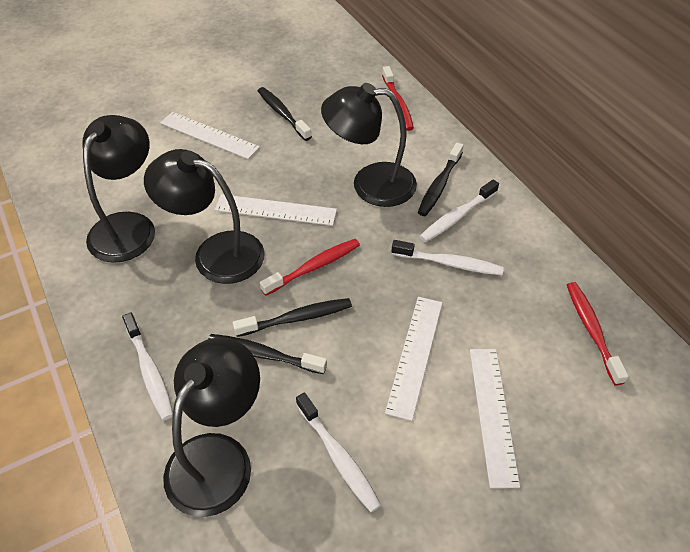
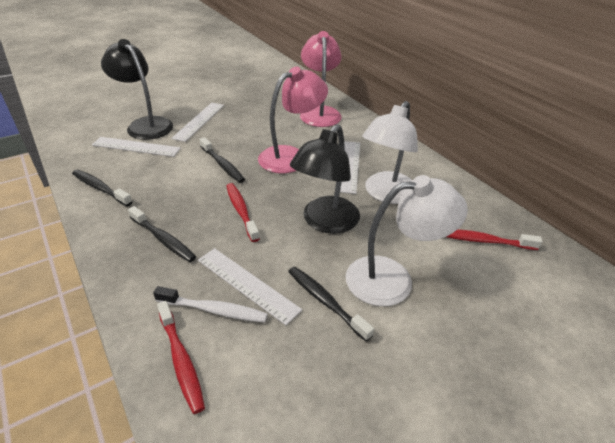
black lamp: 4 -> 2
pink lamp: 0 -> 2
white lamp: 0 -> 2
white toothbrush: 4 -> 1

